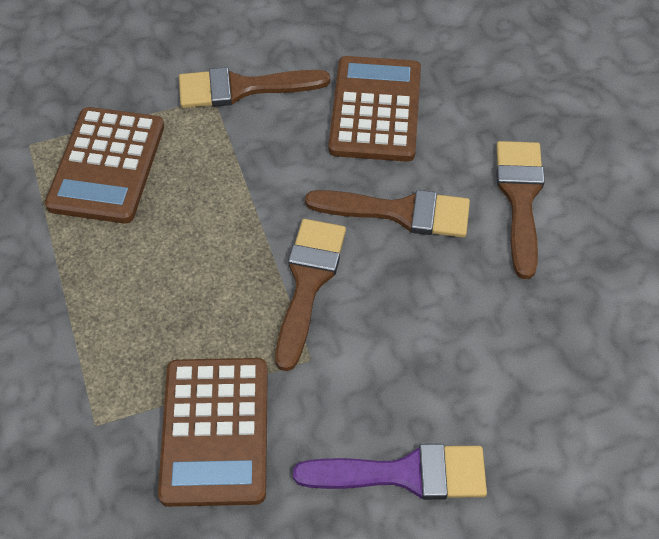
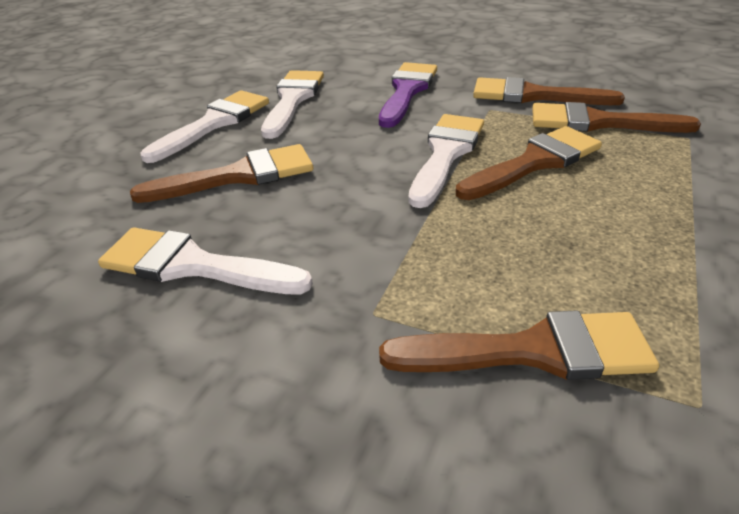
brown brush: 4 -> 5
brown calculator: 3 -> 0
white brush: 0 -> 4

